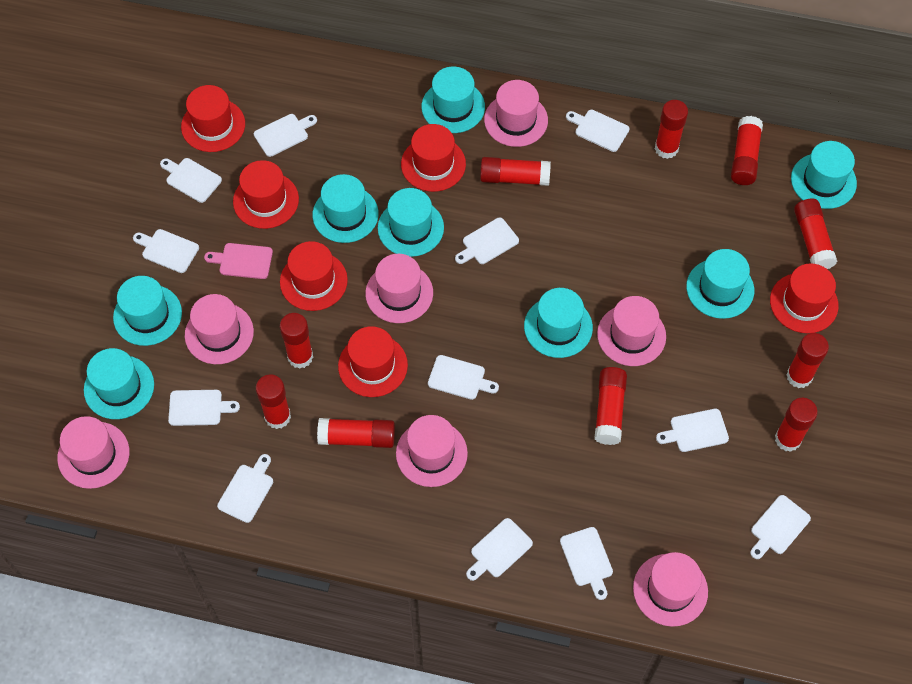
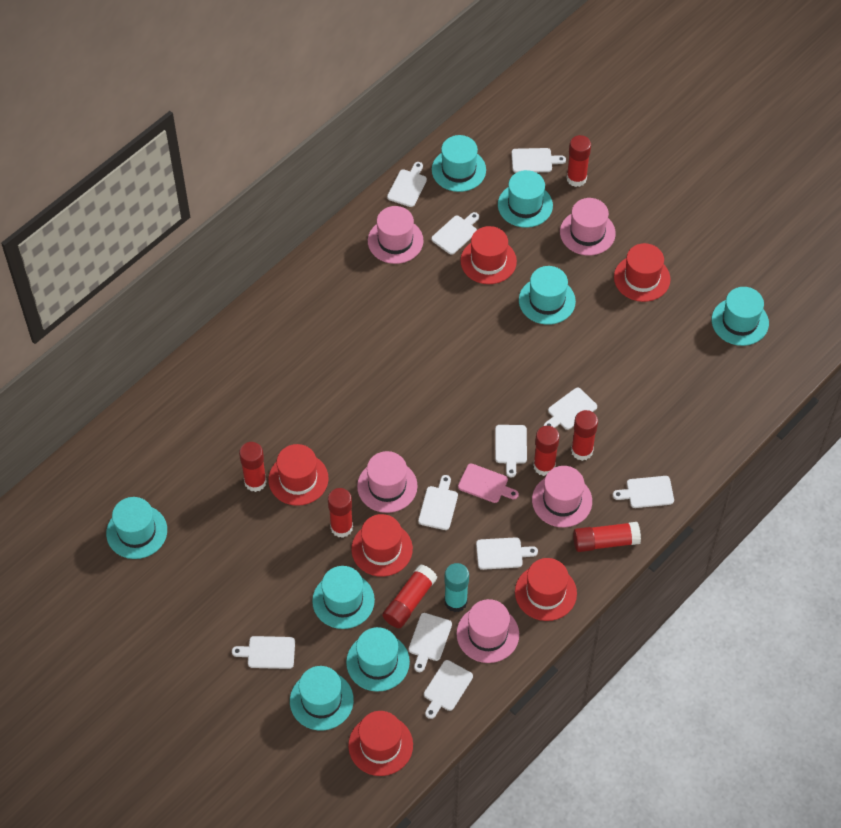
pink hat: 7 -> 5
red glue stick: 10 -> 7
turquoise glue stick: 0 -> 1
white cutting board: 12 -> 11

